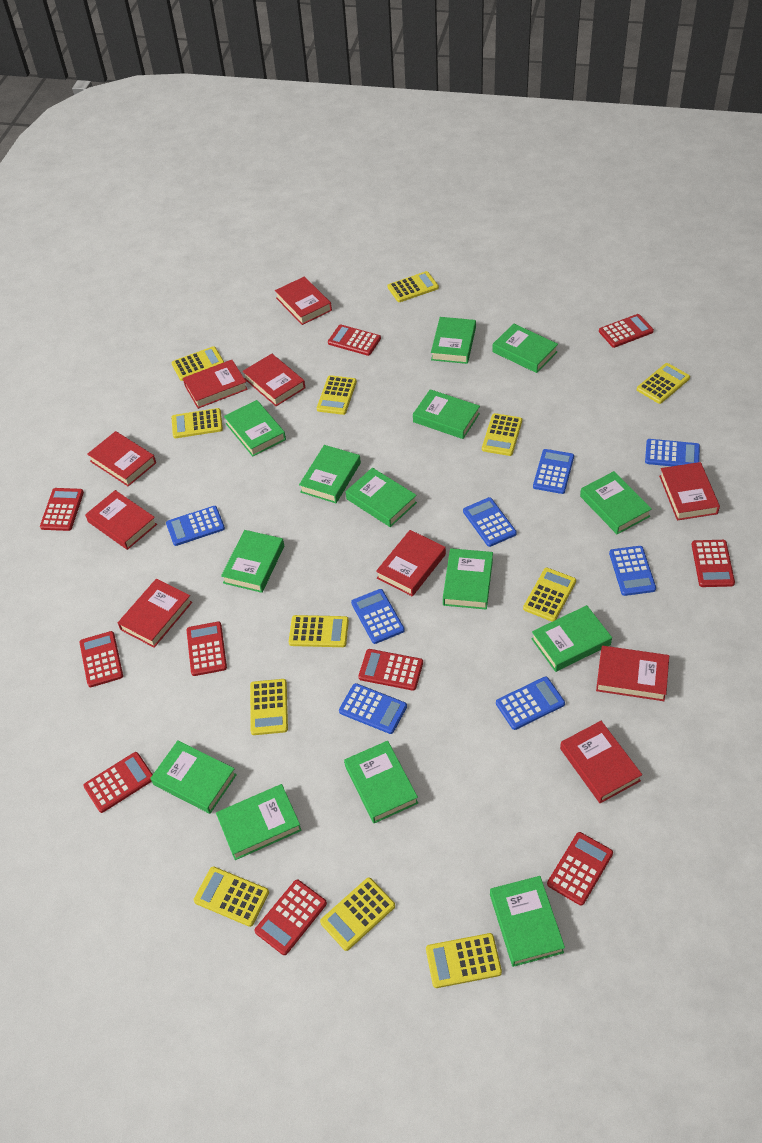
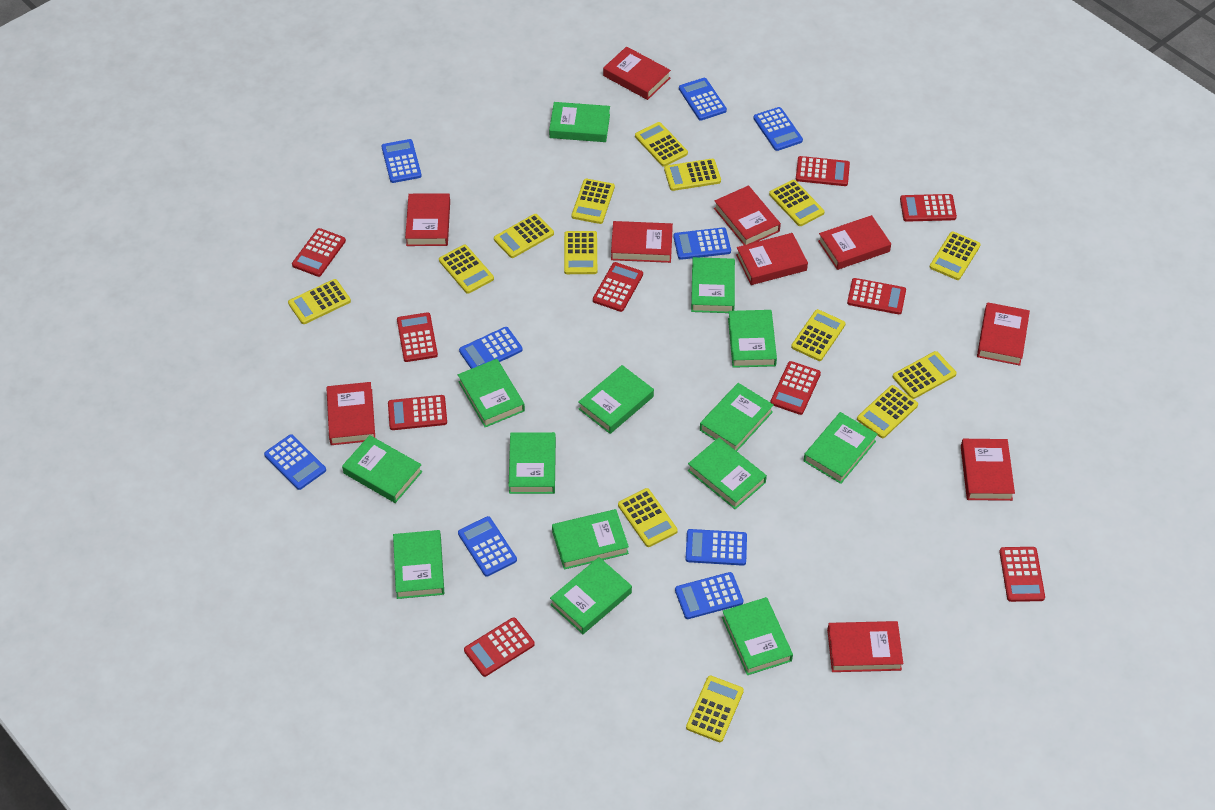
blue calculator: 8 -> 9
yellow calculator: 12 -> 14

